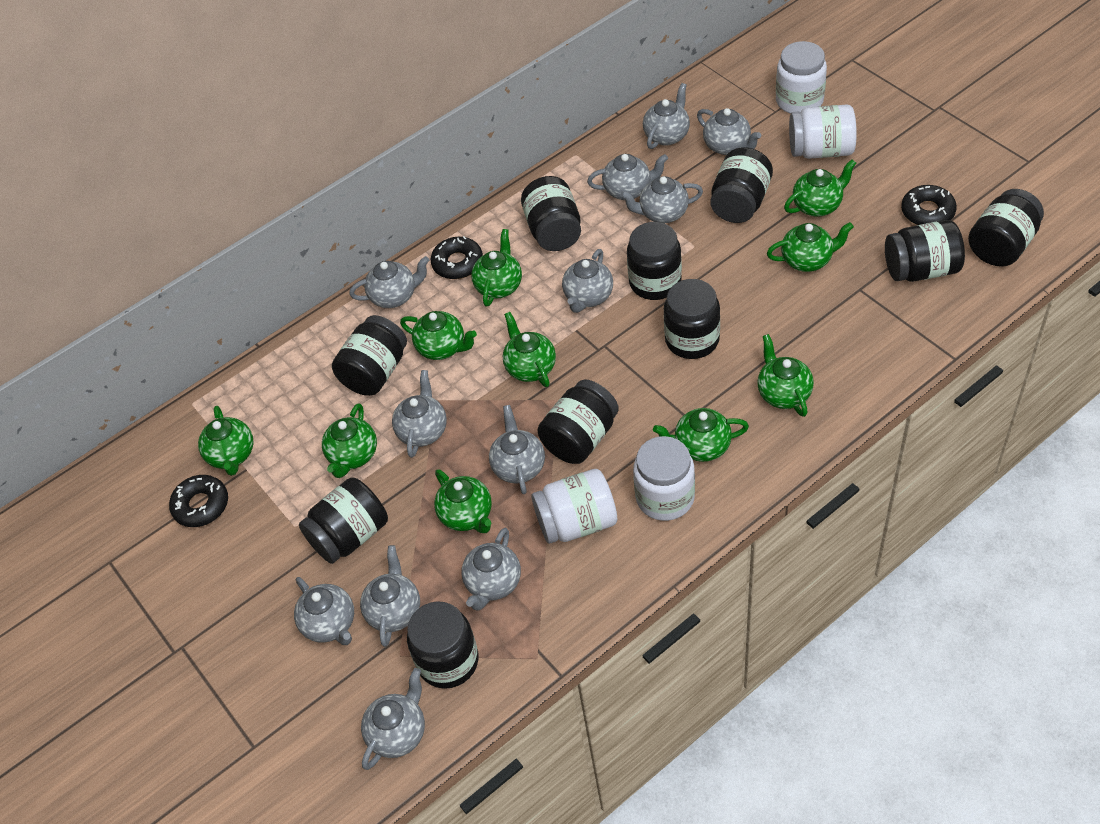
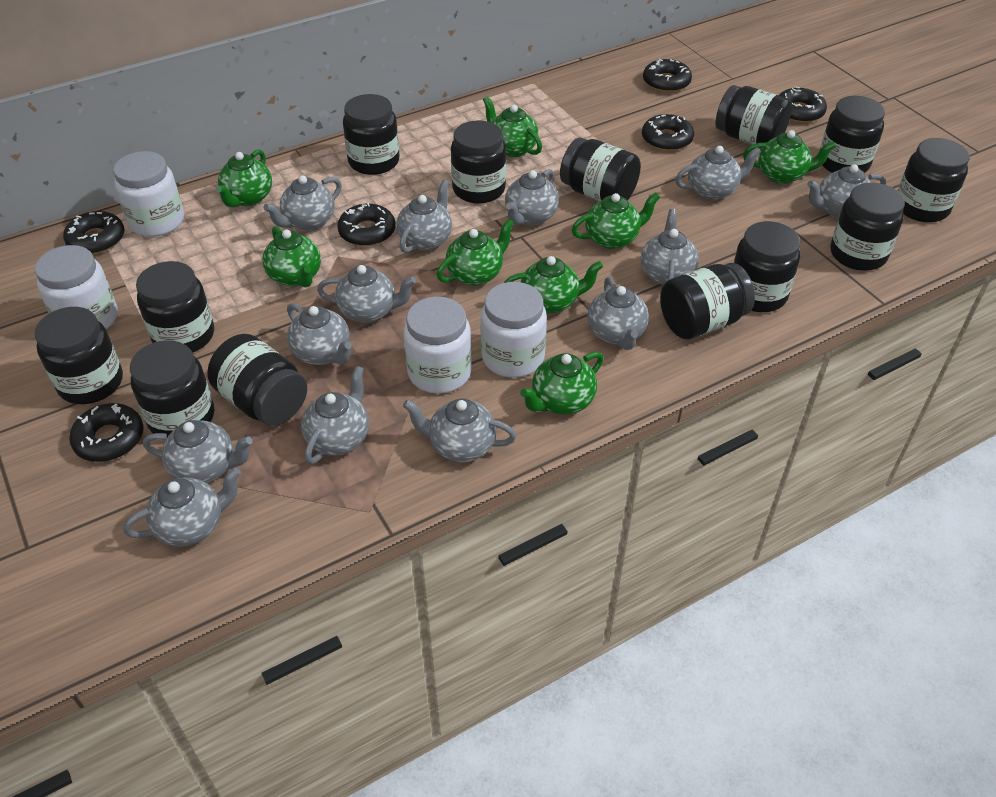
black donut: 3 -> 6
black jar: 10 -> 13
green teapot: 10 -> 8
grey teapot: 12 -> 13

